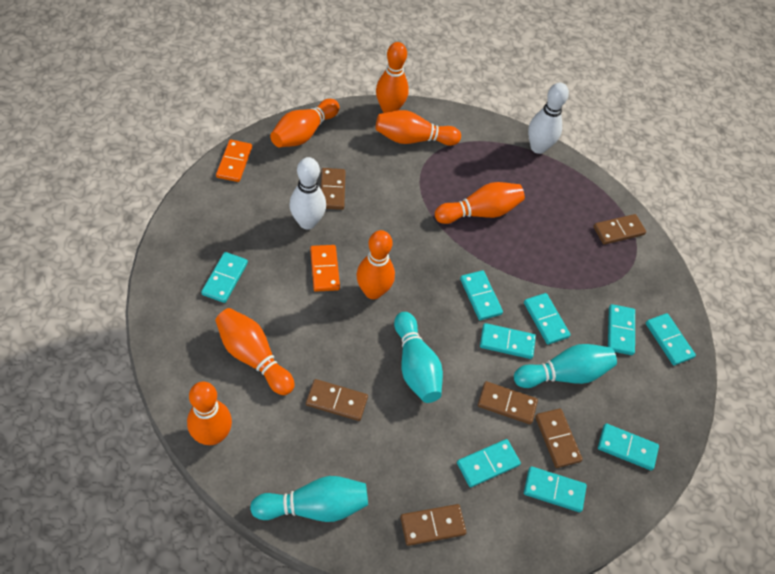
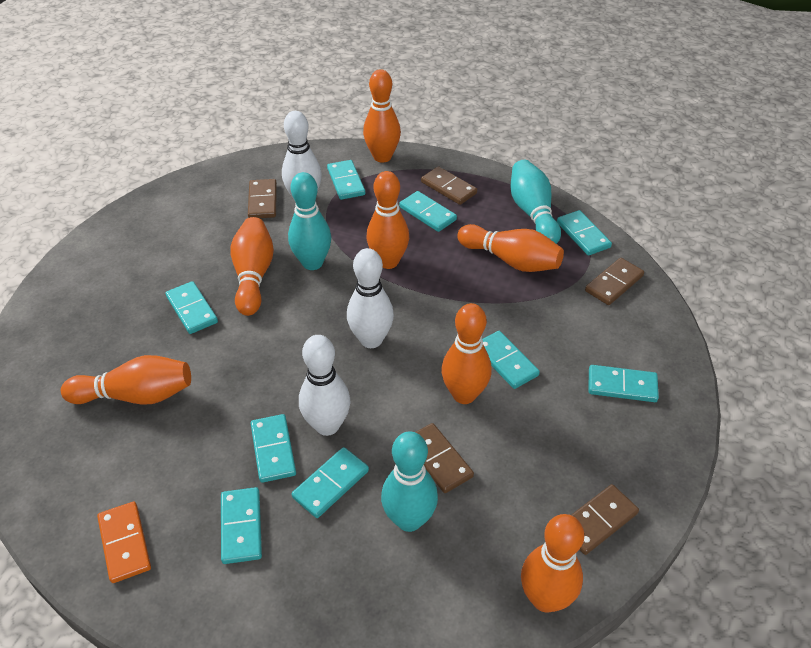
brown domino: 6 -> 5
orange domino: 2 -> 1
white bowling pin: 2 -> 3

